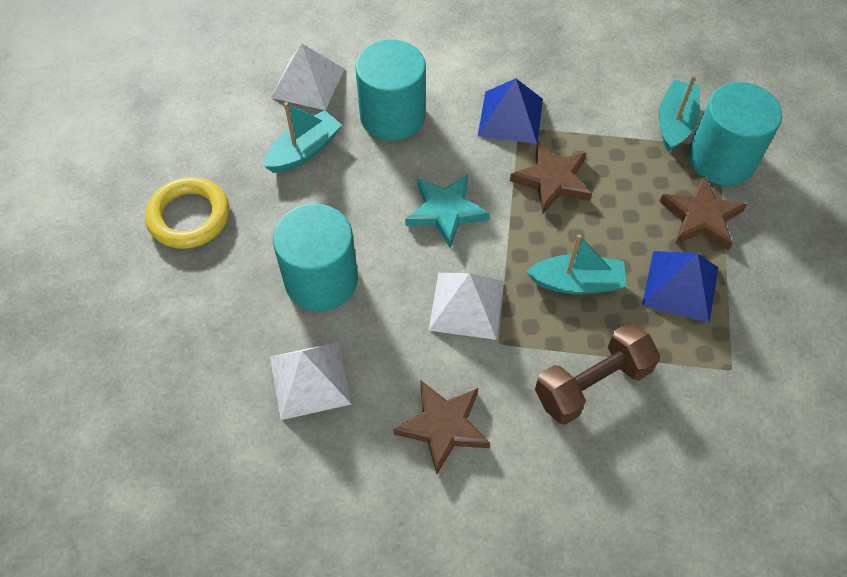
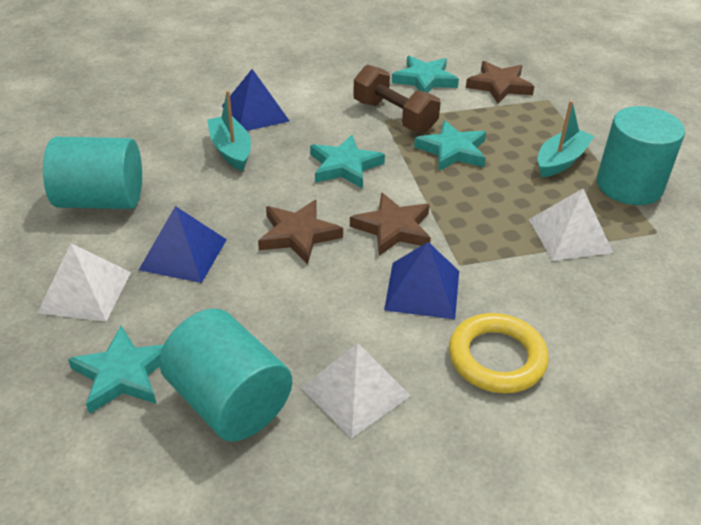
blue pyramid: 2 -> 3
turquoise boat: 3 -> 2
turquoise star: 1 -> 4

